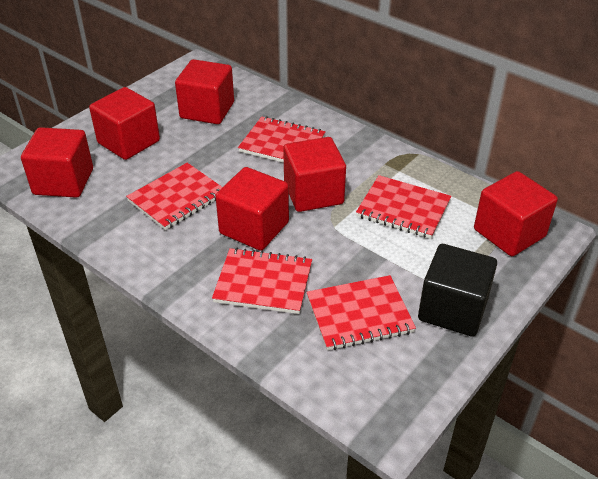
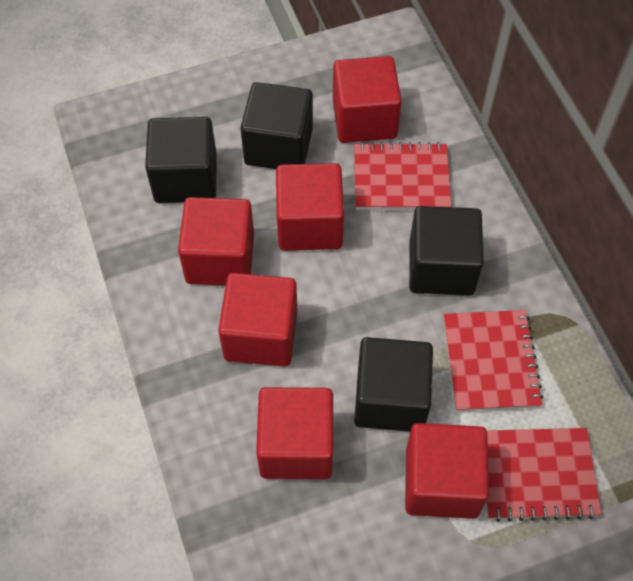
black cube: 1 -> 4
red notebook: 5 -> 3

